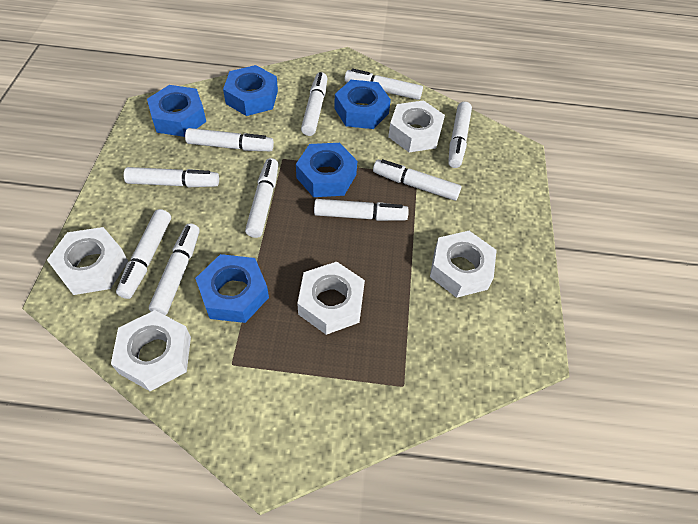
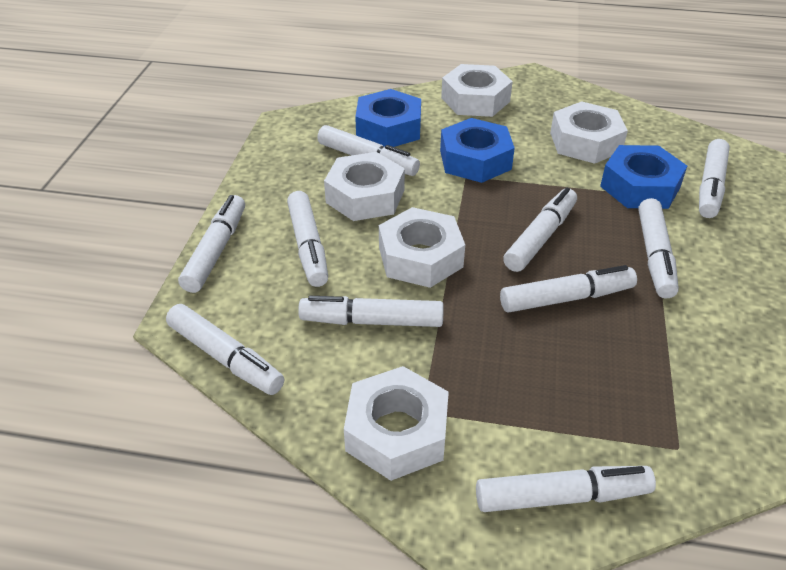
blue nut: 5 -> 3

